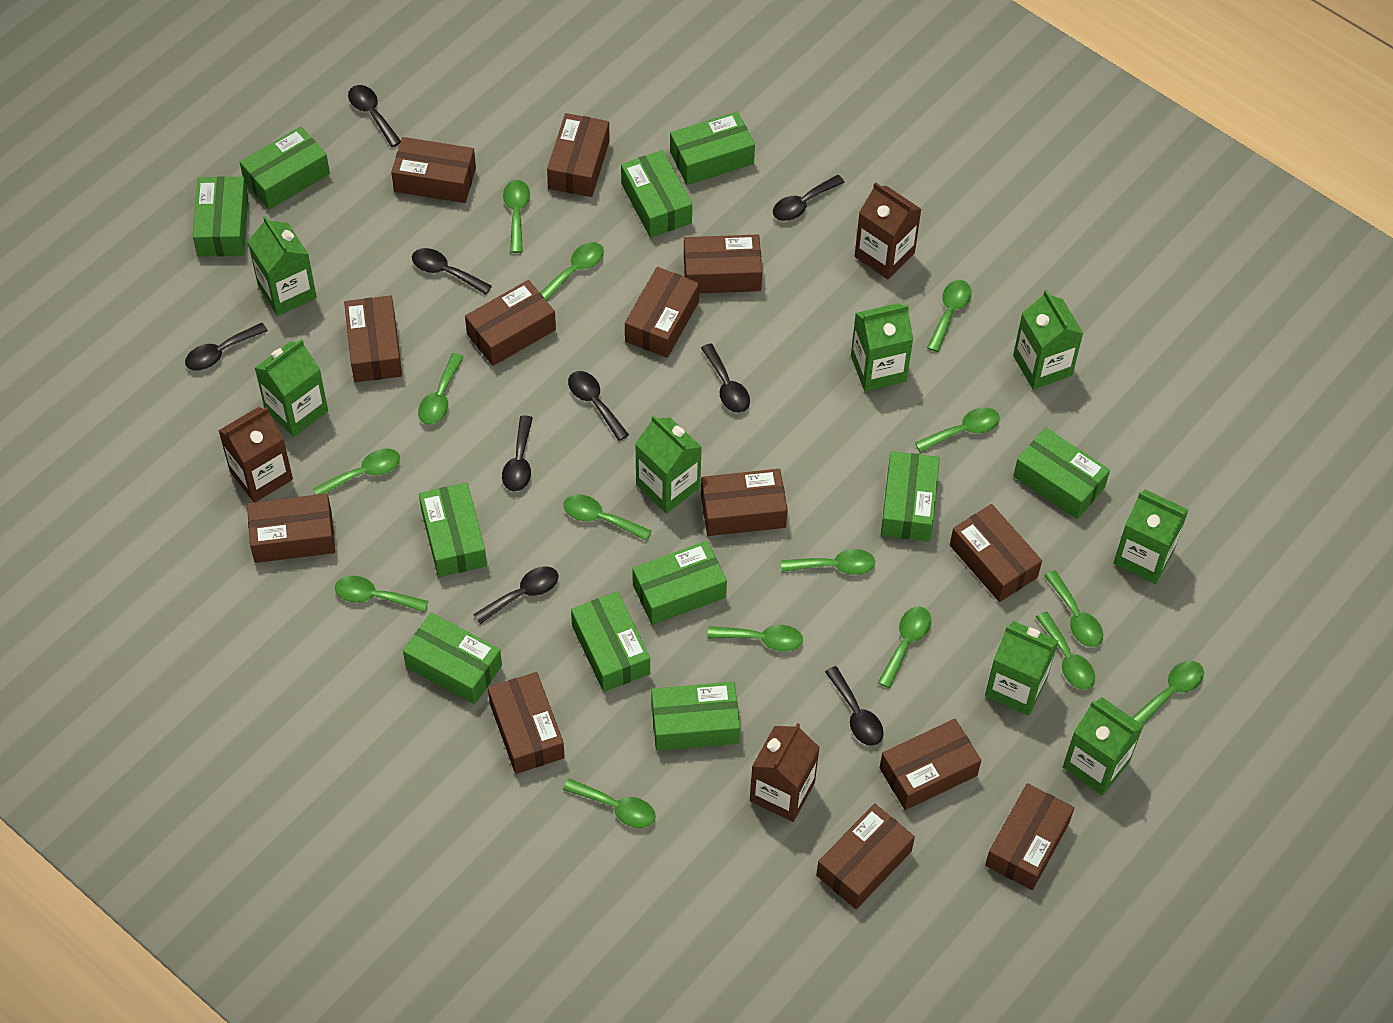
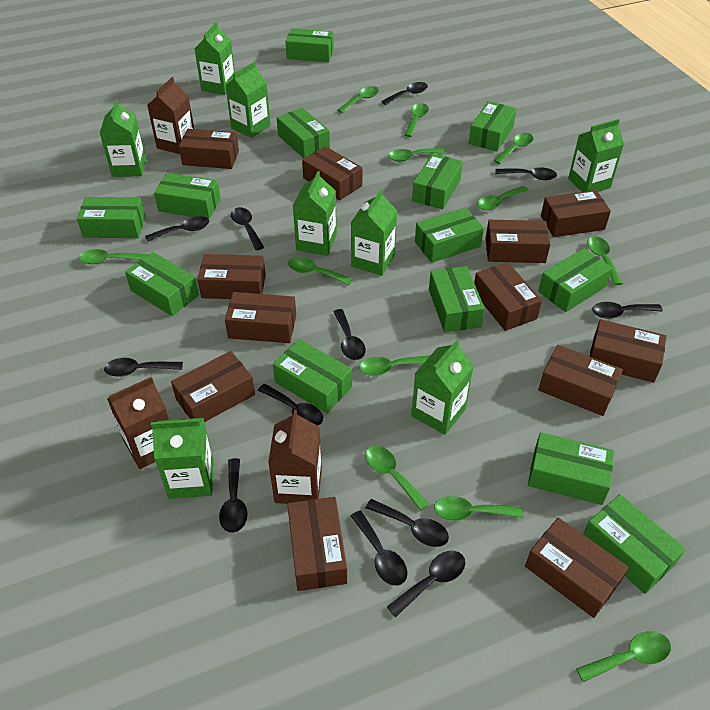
black spoon: 9 -> 12
brown box: 13 -> 12
green box: 11 -> 13
green spoon: 15 -> 12

